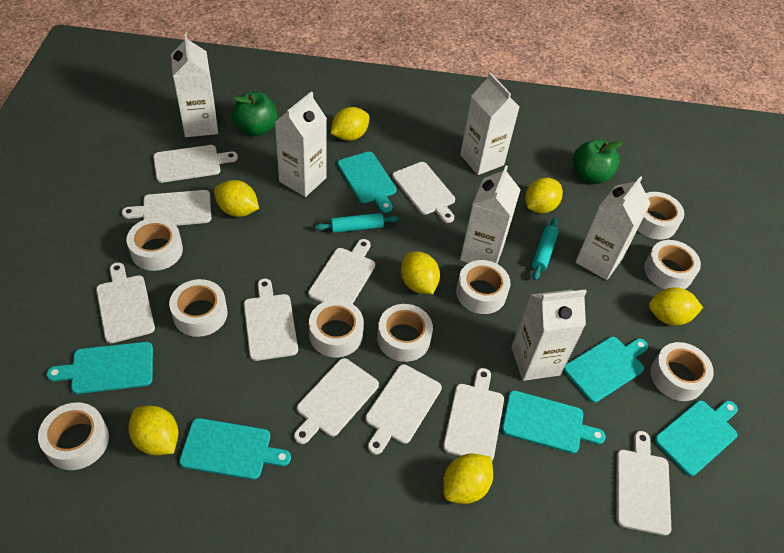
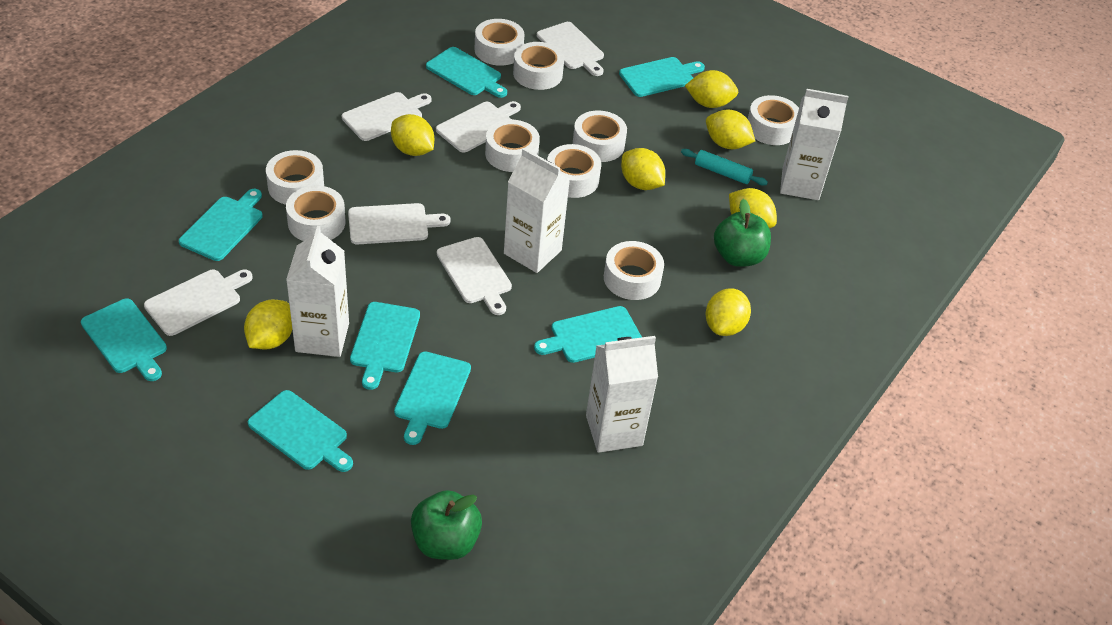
turquoise cutting board: 6 -> 8
turquoise rolling pin: 2 -> 1
white carton: 6 -> 4
white cutting board: 10 -> 6

